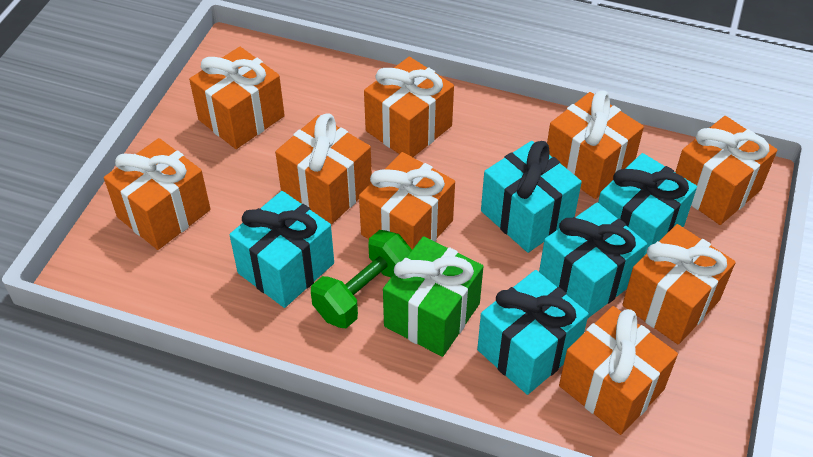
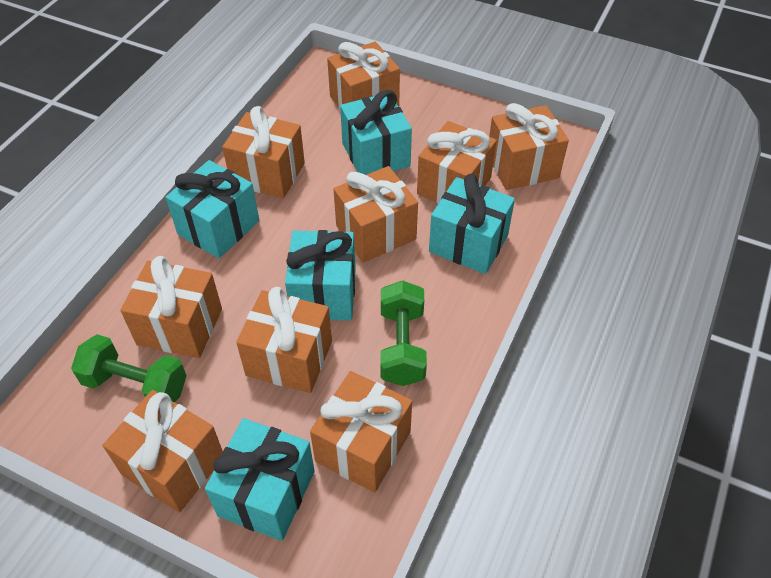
green dumbbell: 1 -> 2
green gift: 1 -> 0

